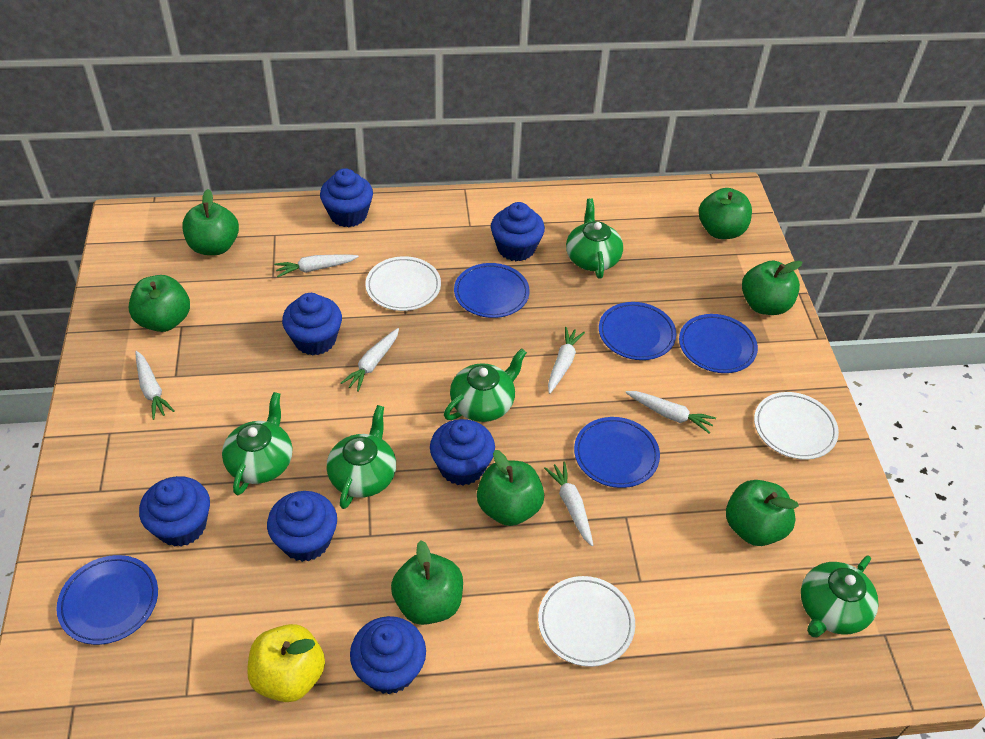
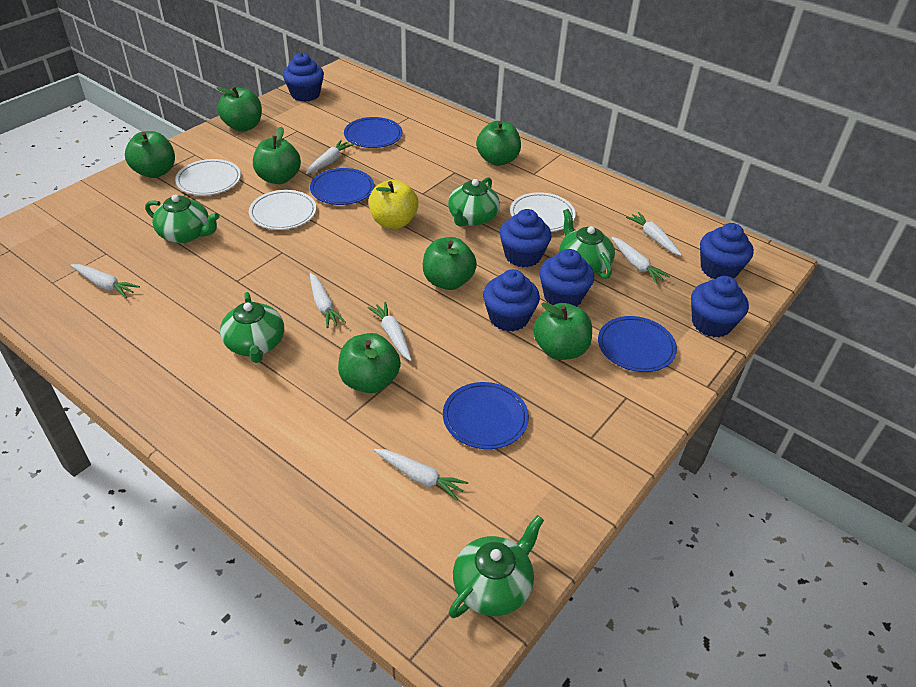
blue cupcake: 7 -> 6
blue plate: 5 -> 4
white carrot: 6 -> 7

